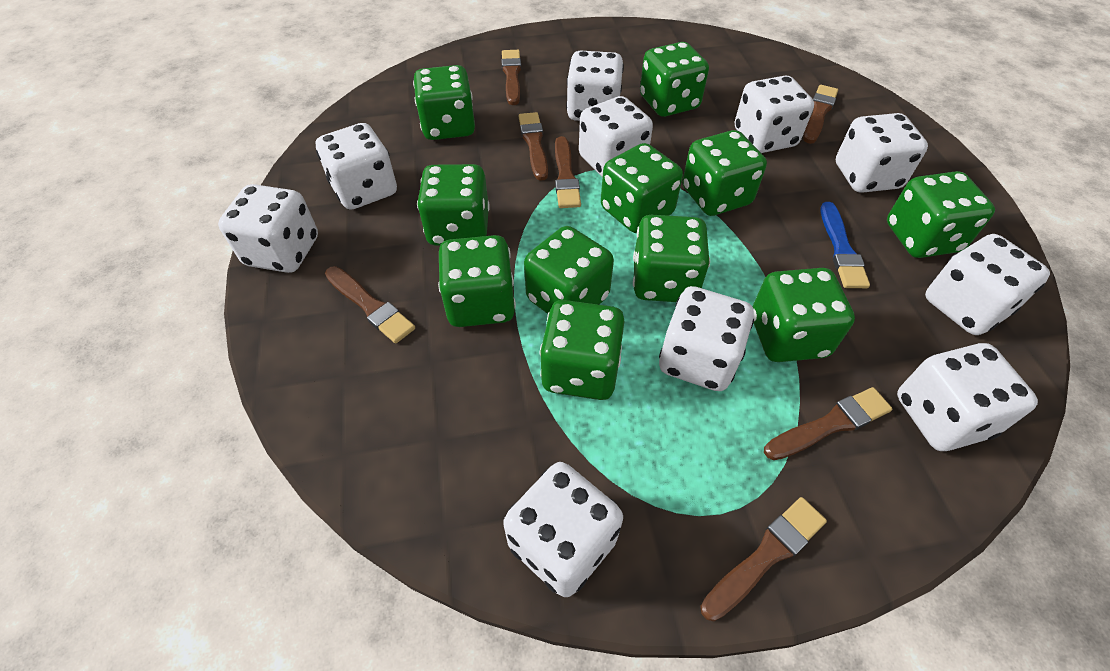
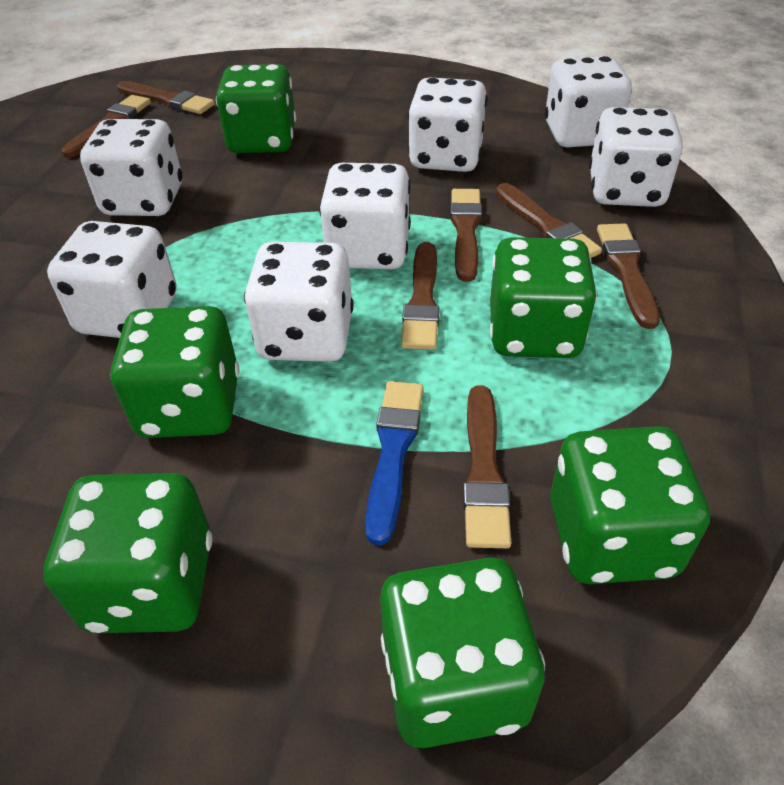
green dice: 11 -> 6
white dice: 10 -> 7

